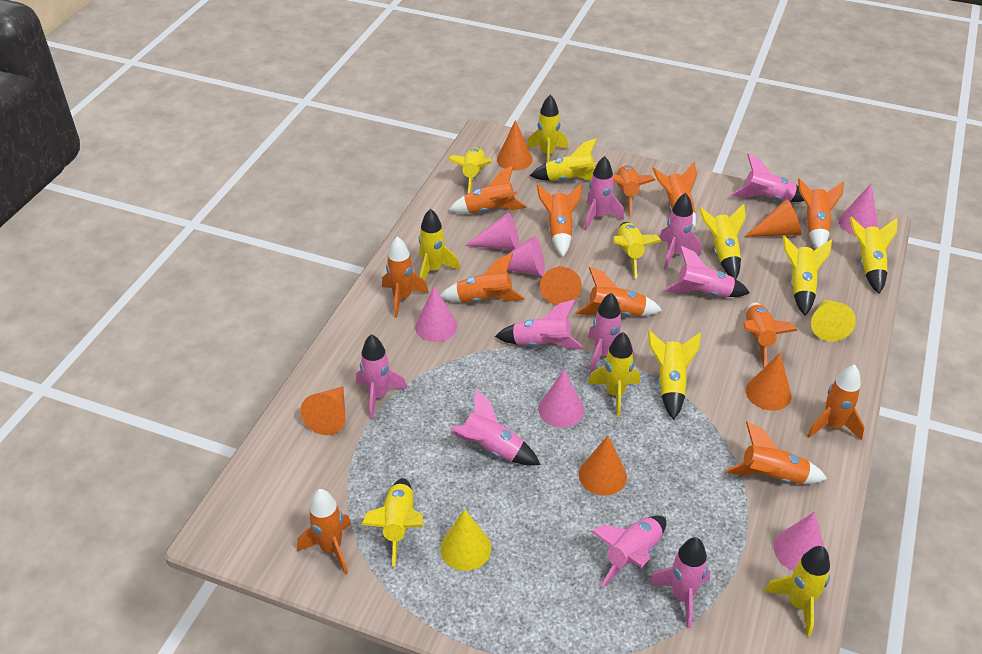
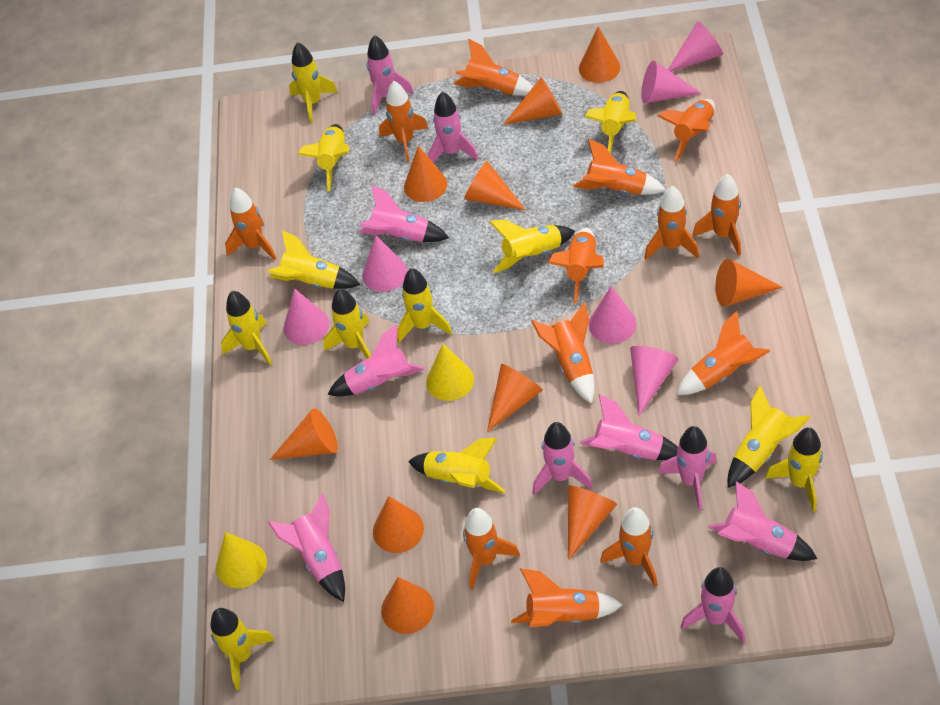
orange cone: 6 -> 10
orange rocket: 12 -> 13

